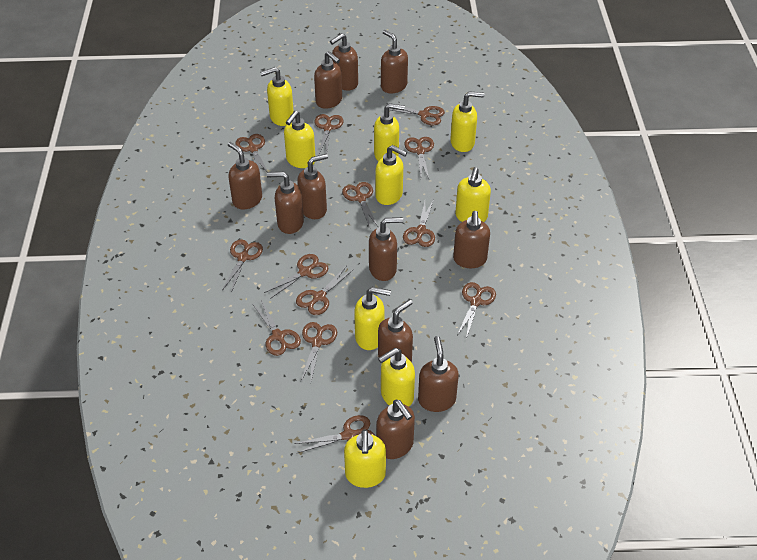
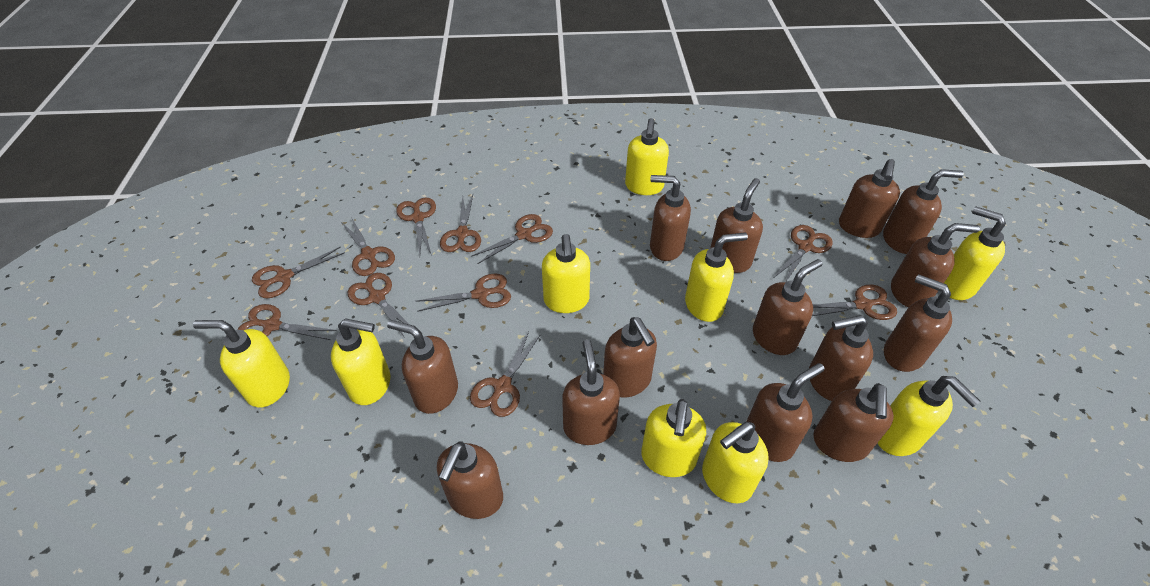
brown scissors: 13 -> 11
brown soap dispenser: 11 -> 14

